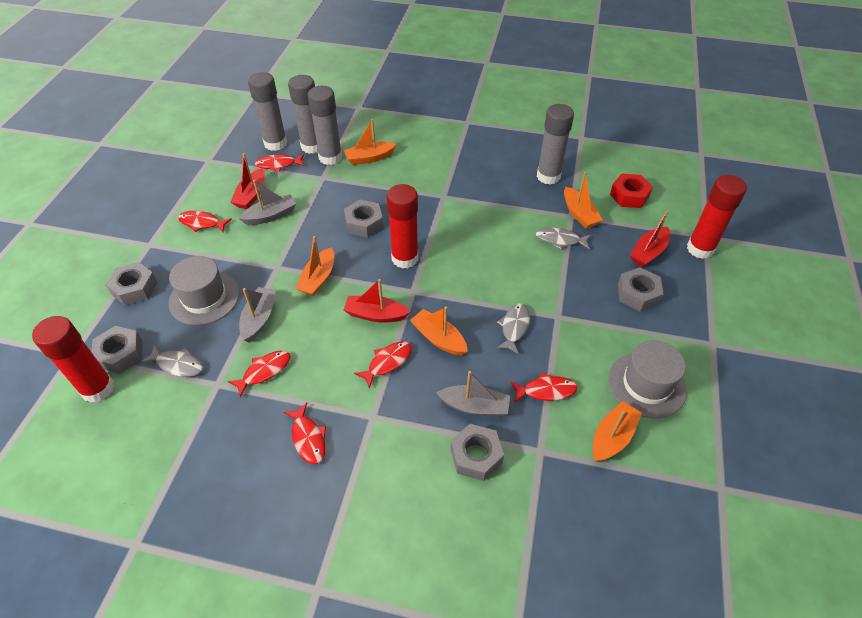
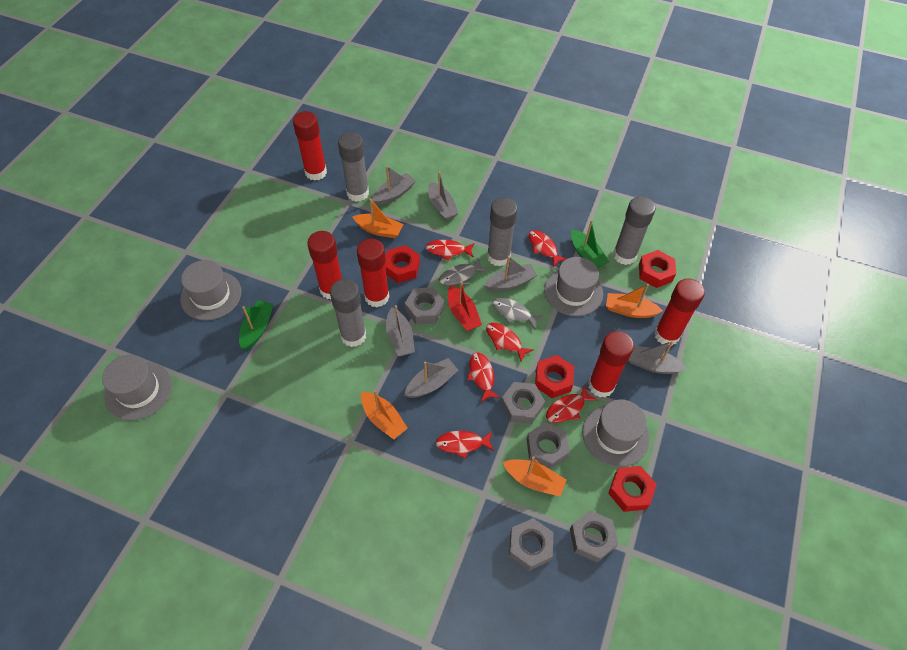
green boat: 0 -> 2
grey boat: 3 -> 6
grey fish: 3 -> 2
grey hat: 2 -> 4
orange boat: 5 -> 4
red boat: 3 -> 1
red glue stick: 3 -> 5
red nut: 1 -> 4

